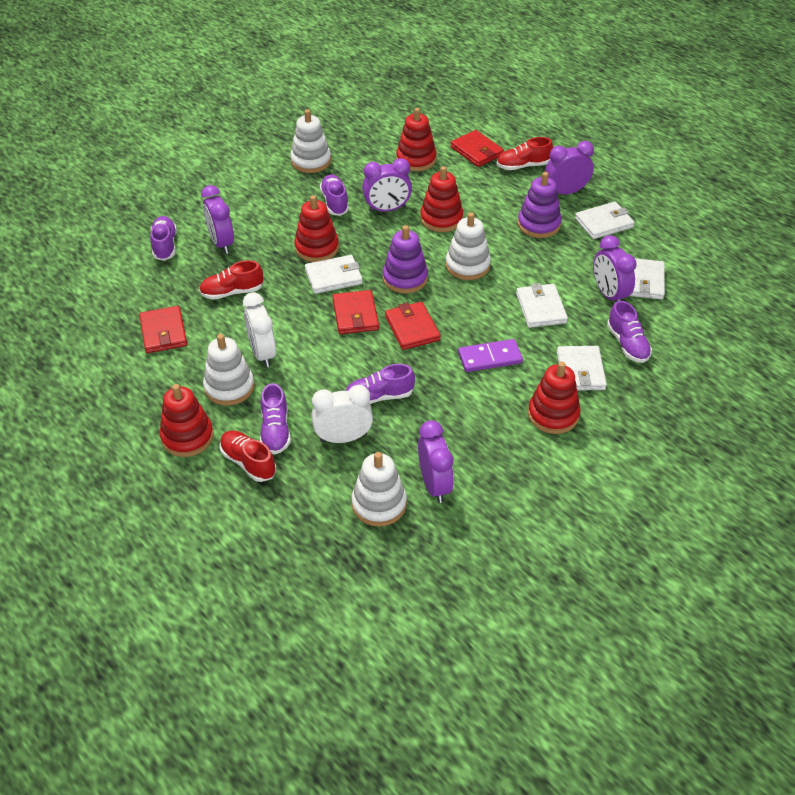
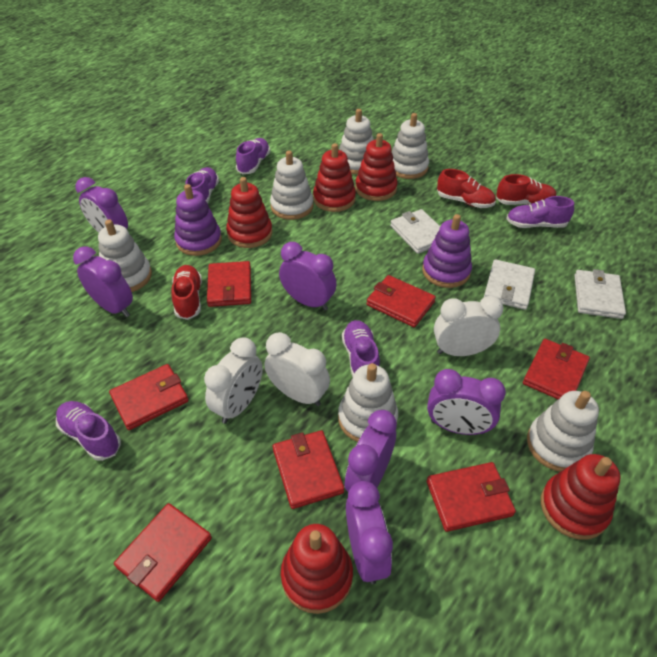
purple clock: 5 -> 6
purple domino: 1 -> 0
red wallet: 4 -> 7
white clock: 2 -> 3
white stacking toy: 4 -> 6
white wallet: 5 -> 3

